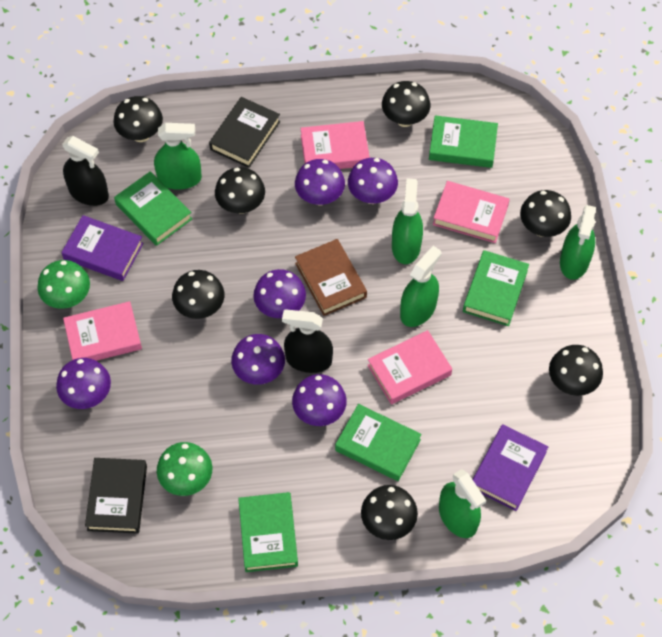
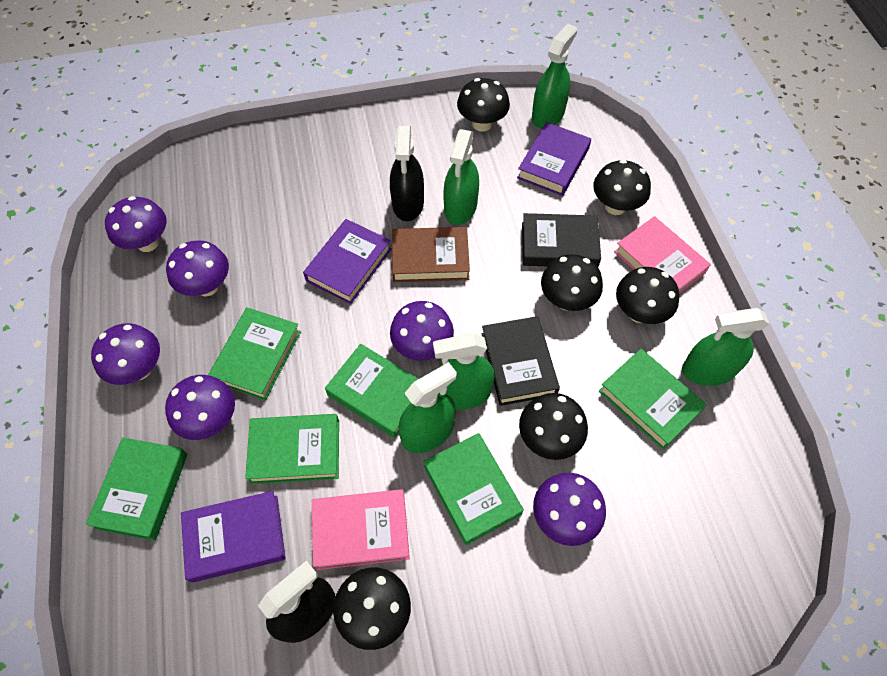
black mushroom: 7 -> 6
green book: 5 -> 6
green mushroom: 2 -> 0
pink book: 4 -> 2
purple book: 2 -> 3

